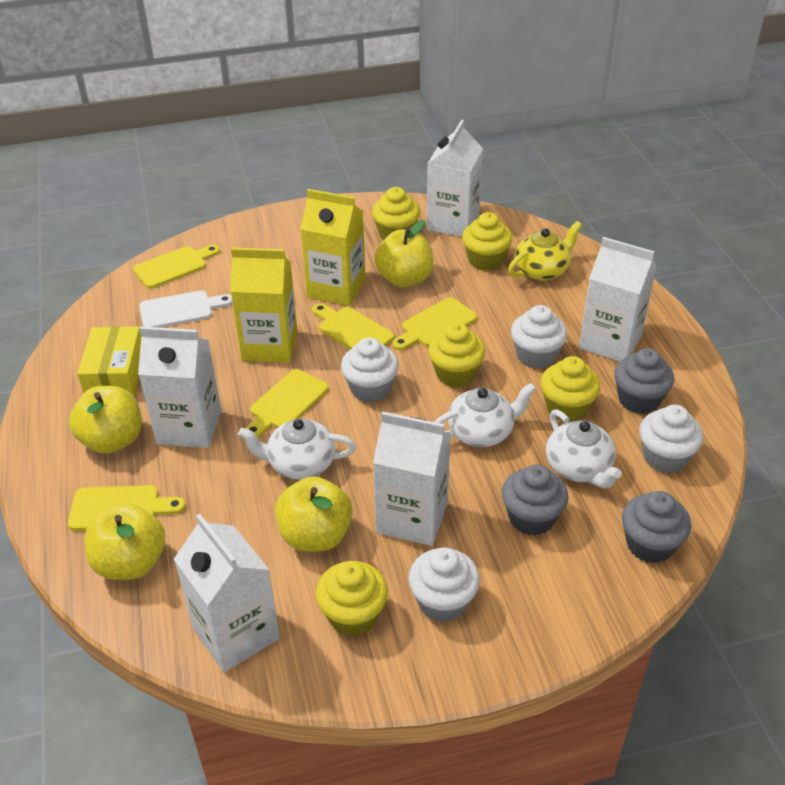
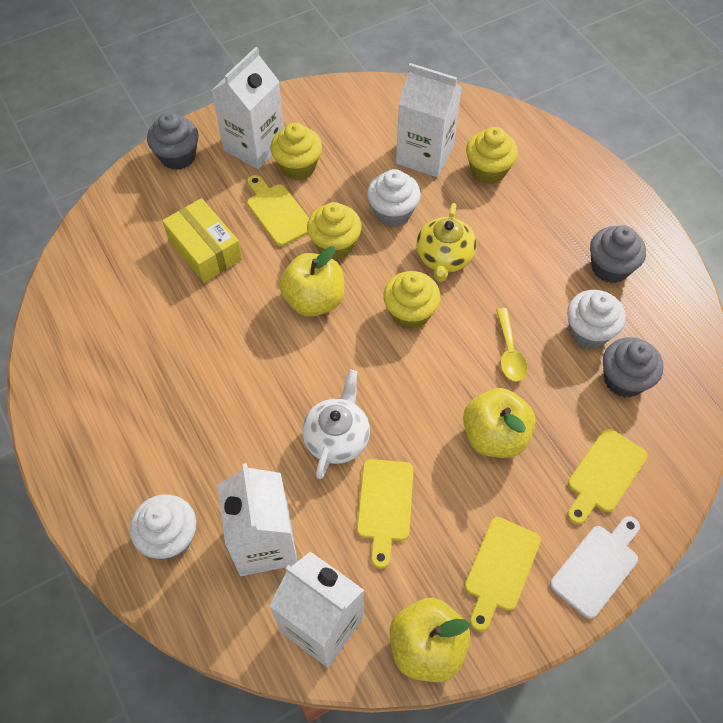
white carton: 5 -> 4
white cupcake: 4 -> 3
white teapot: 3 -> 1
yellow apple: 4 -> 3
yellow carton: 2 -> 0
yellow cupcake: 5 -> 4
yellow cutting board: 5 -> 4
yellow spoon: 0 -> 1

